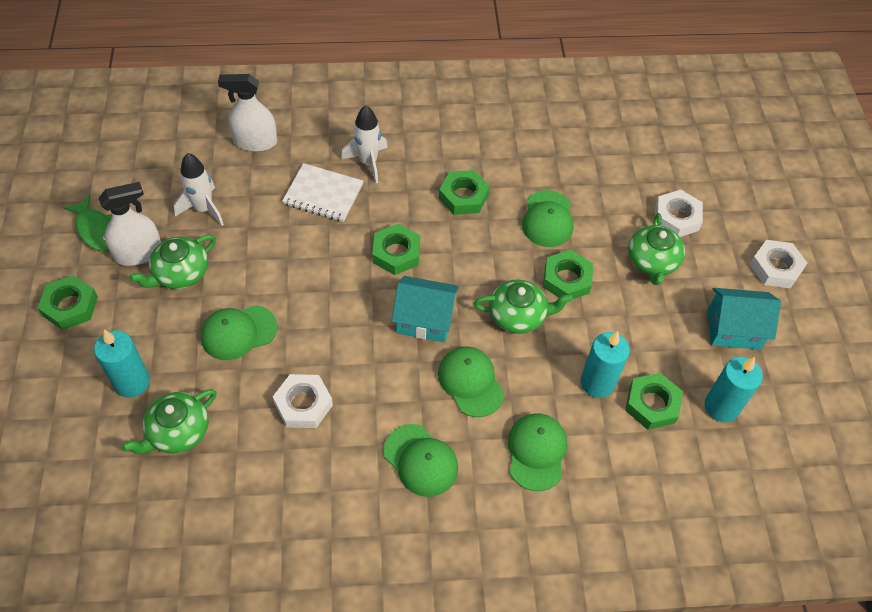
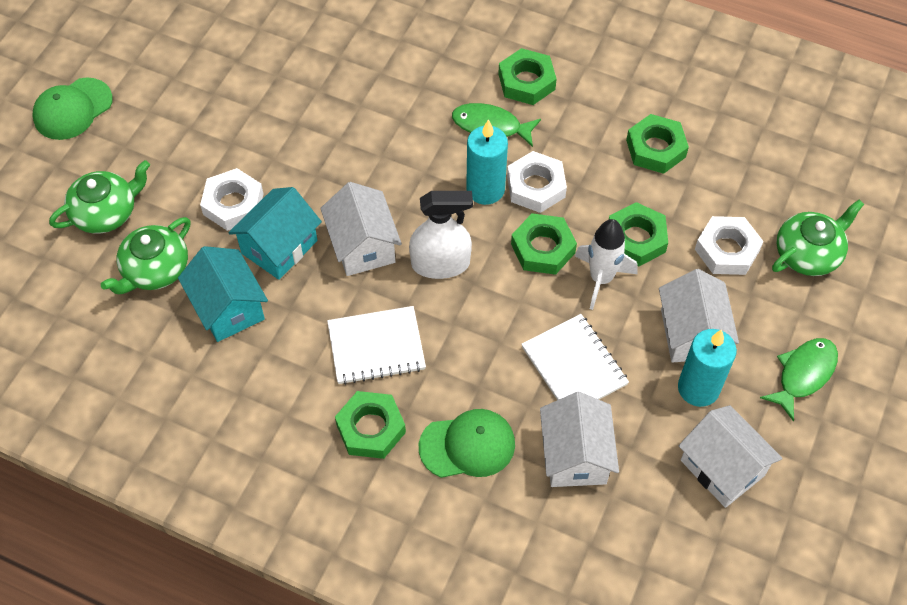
green cap: 5 -> 2
green fish: 1 -> 2
green teapot: 4 -> 3
turquoise candle: 3 -> 2
white house: 0 -> 4
white notebook: 1 -> 2
white rocket: 2 -> 1
white spray bottle: 2 -> 1

